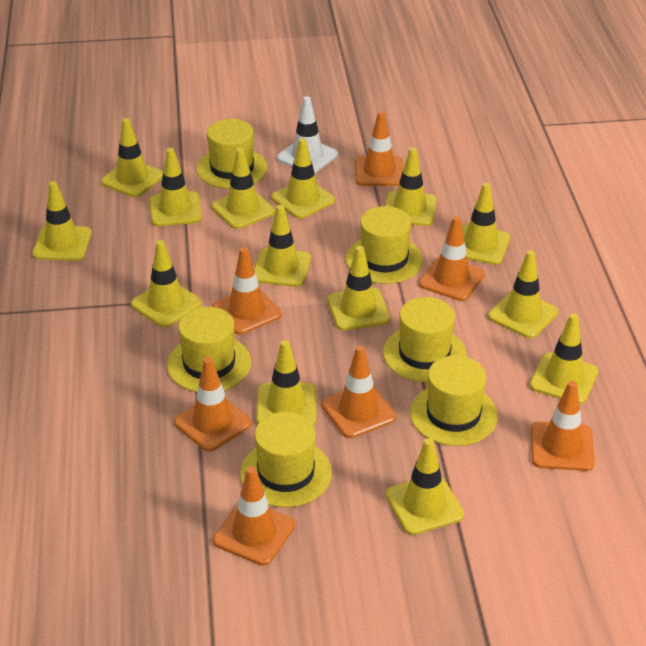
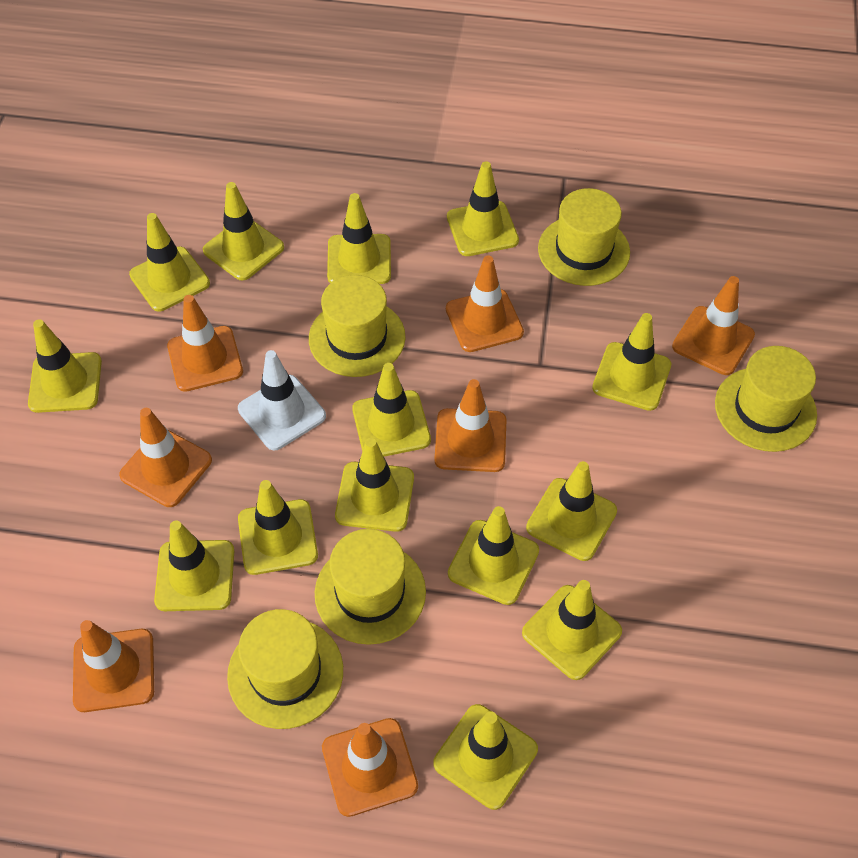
yellow hat: 6 -> 5

